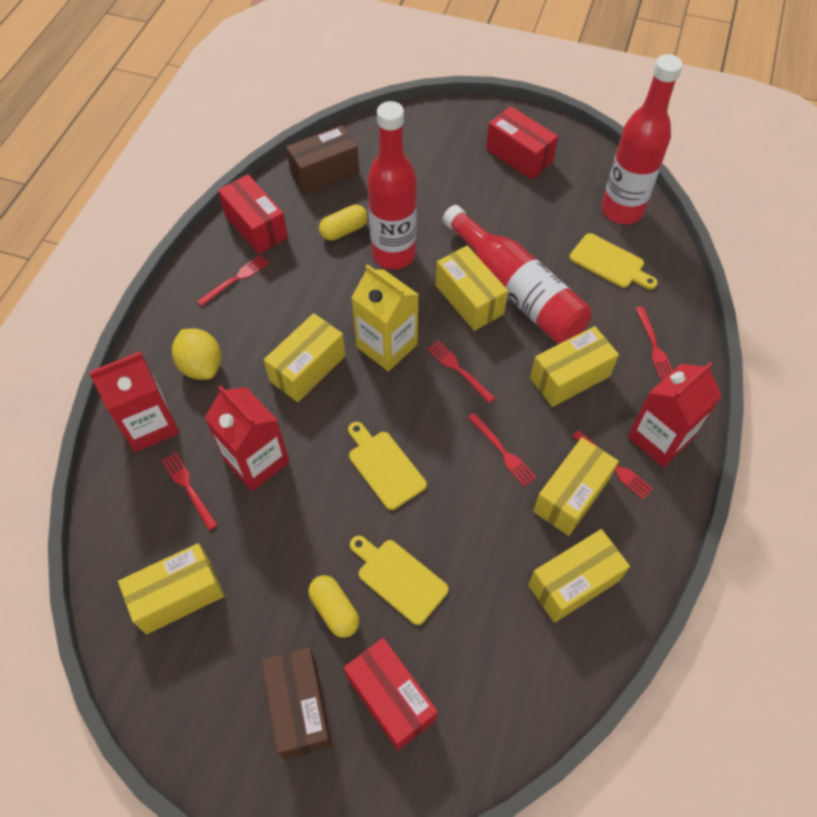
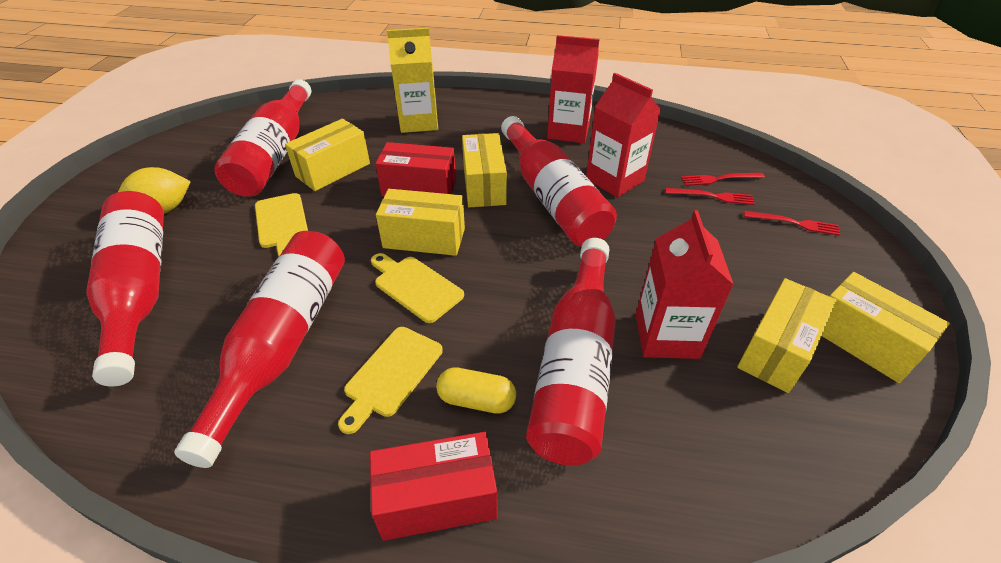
brown box: 2 -> 0
red bottle: 3 -> 5
red box: 3 -> 2
red fork: 6 -> 3
yellow box: 6 -> 5
yellow capsule: 2 -> 1

